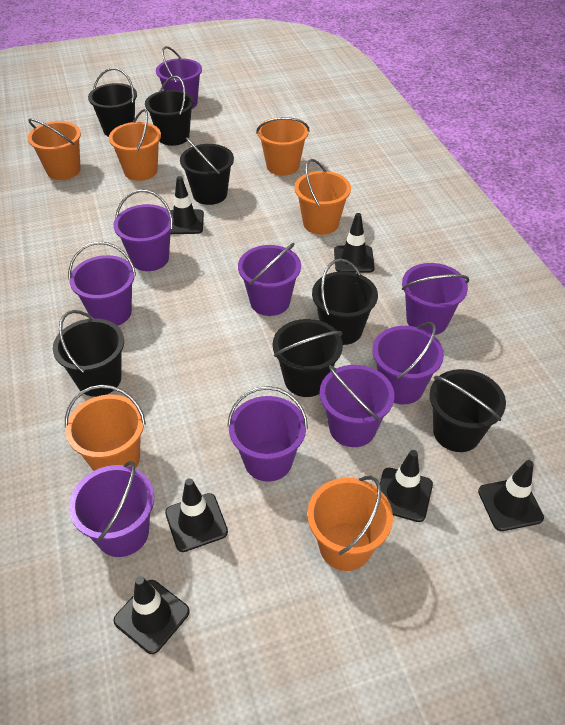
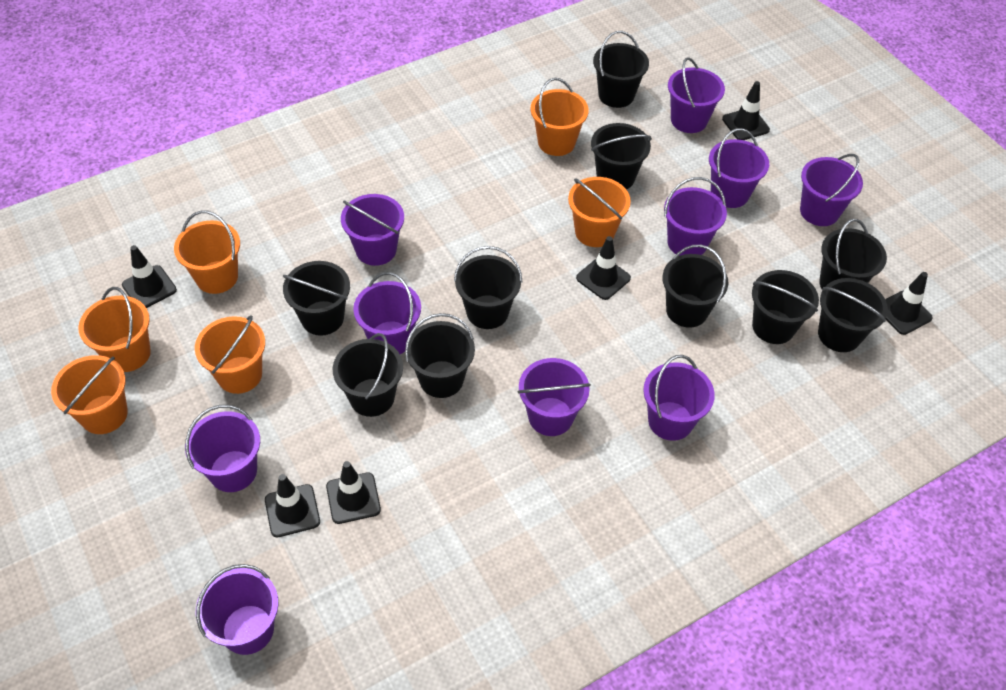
black bucket: 7 -> 10
purple bucket: 9 -> 10

